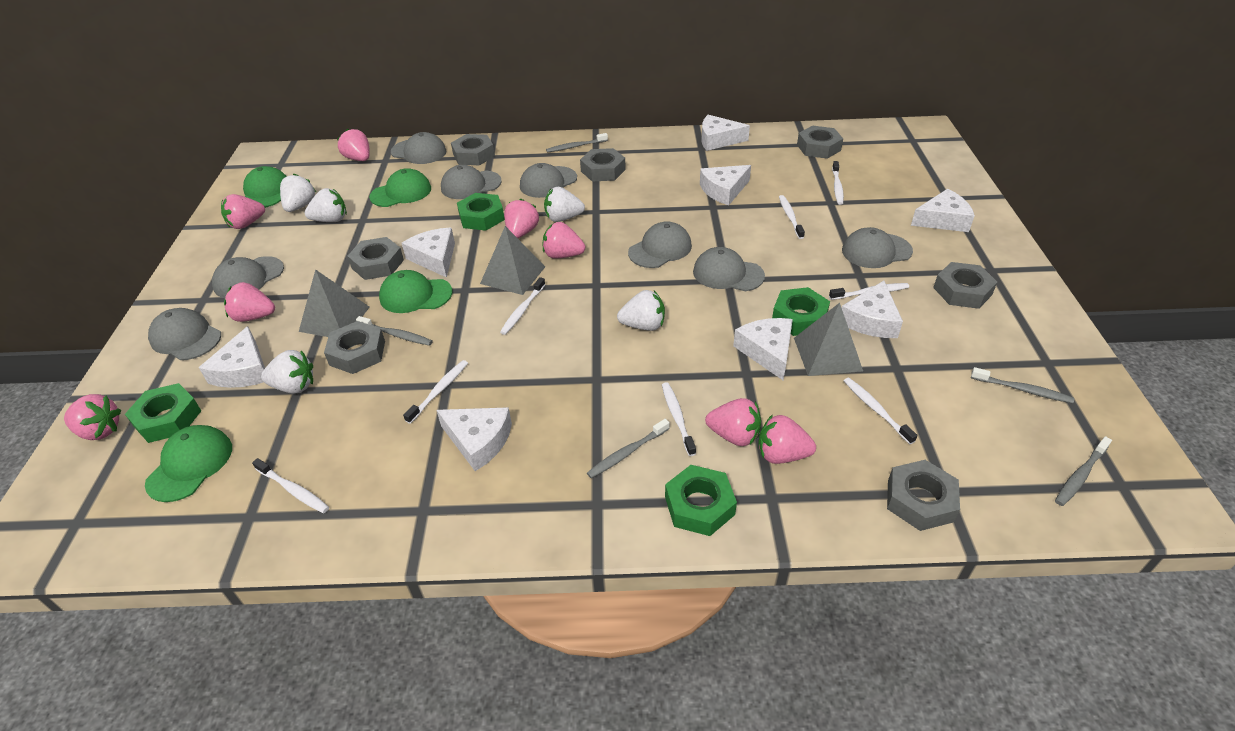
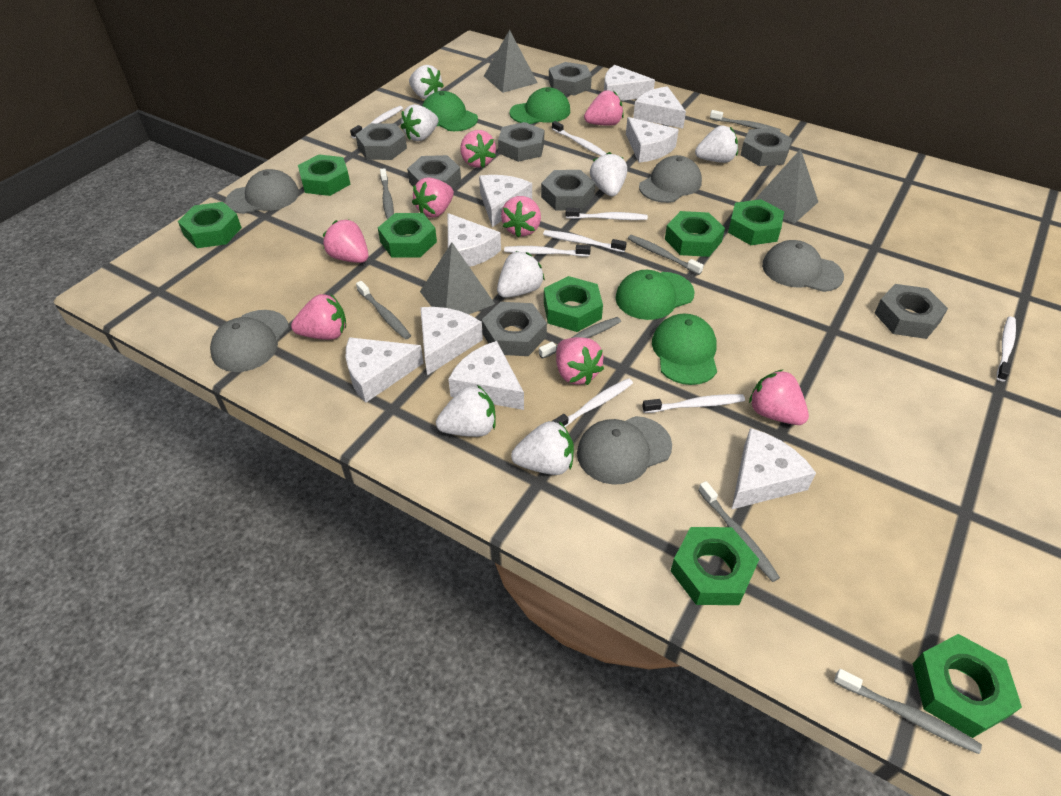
green nut: 4 -> 8
grey cap: 8 -> 5
grey nut: 7 -> 8
grey toothbrush: 5 -> 7
white cheese: 8 -> 9
white strawberry: 5 -> 7

